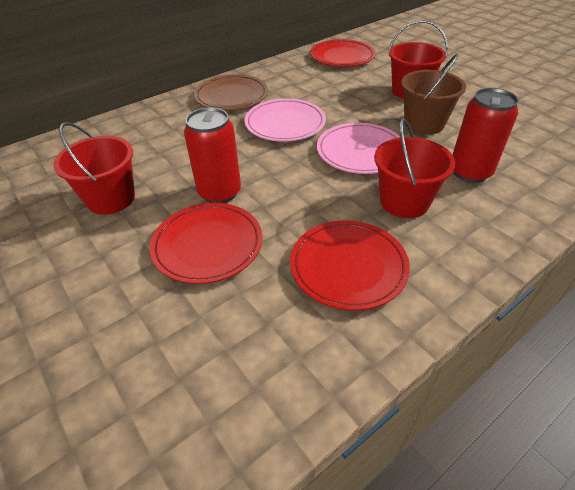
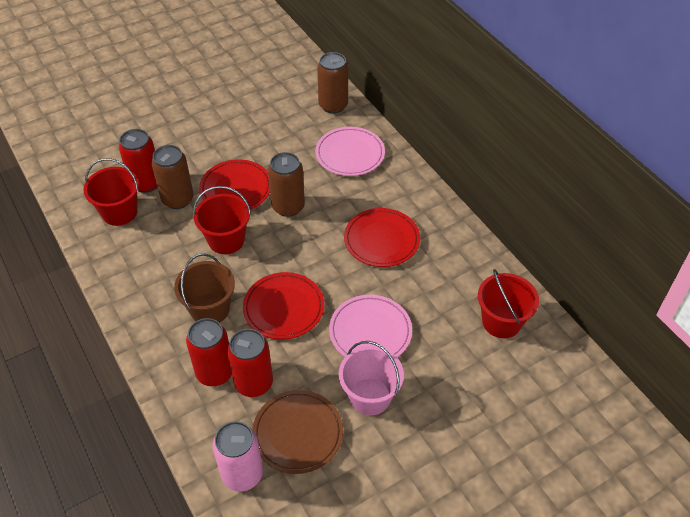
brown can: 0 -> 3
pink bucket: 0 -> 1
pink can: 0 -> 1
red can: 2 -> 3

